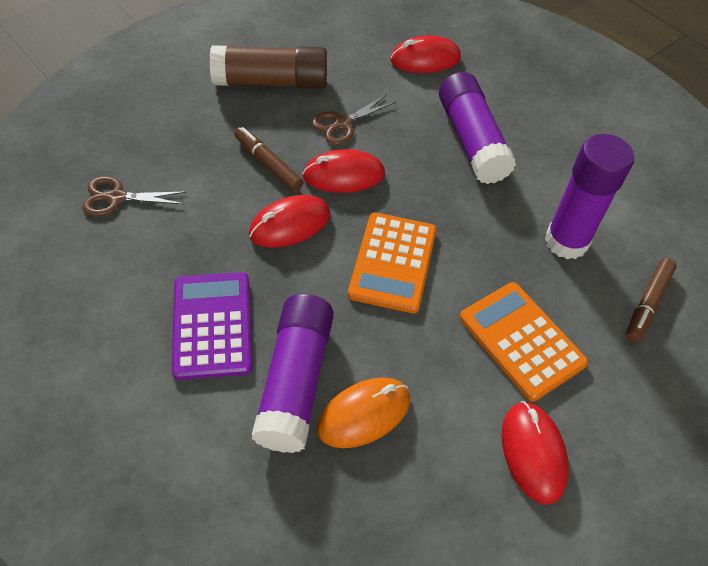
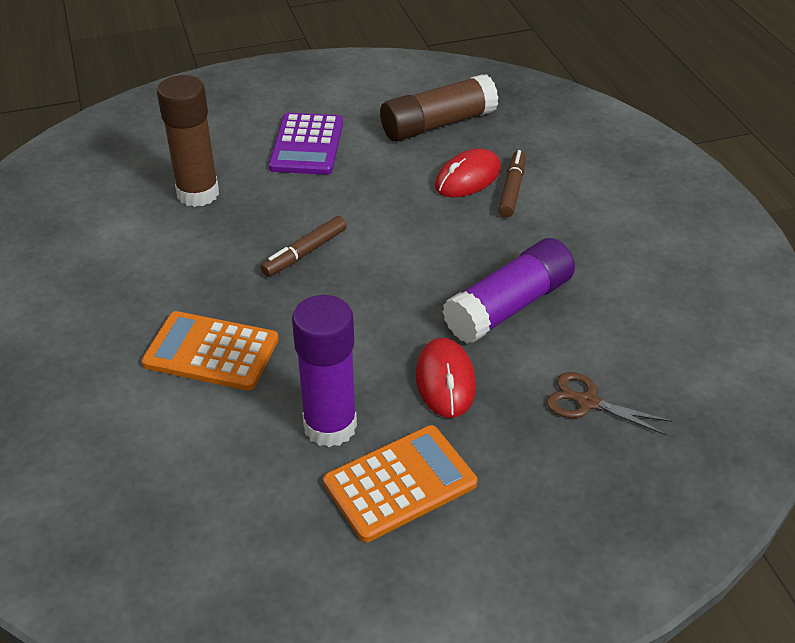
brown glue stick: 1 -> 2
brown scissors: 2 -> 1
orange mouse: 1 -> 0
purple glue stick: 3 -> 2
red mouse: 4 -> 2

